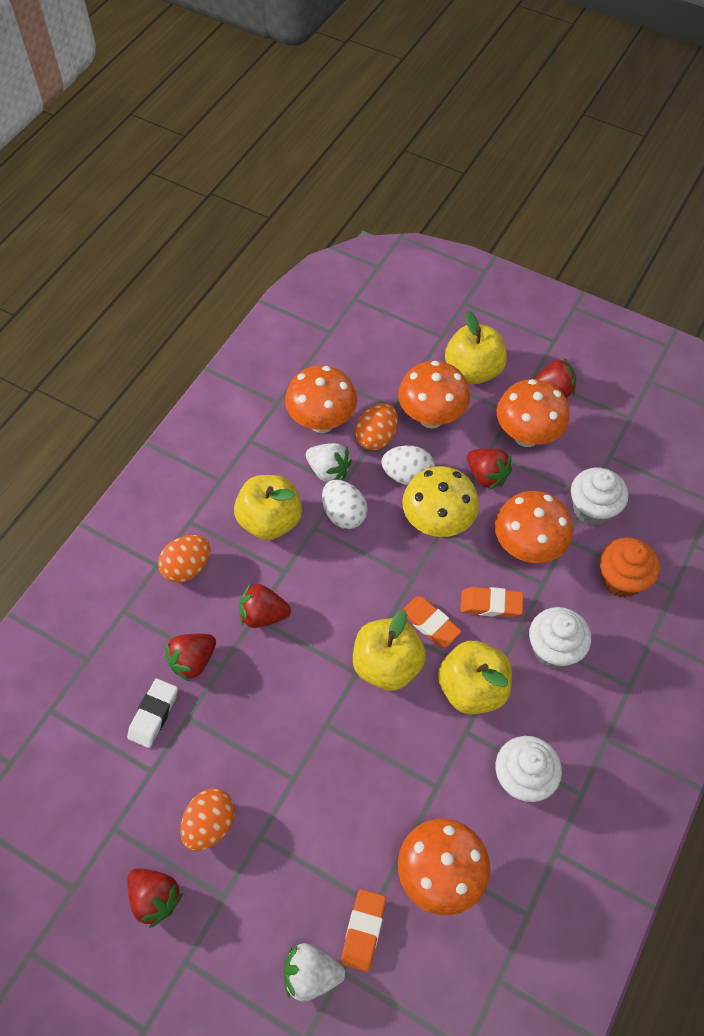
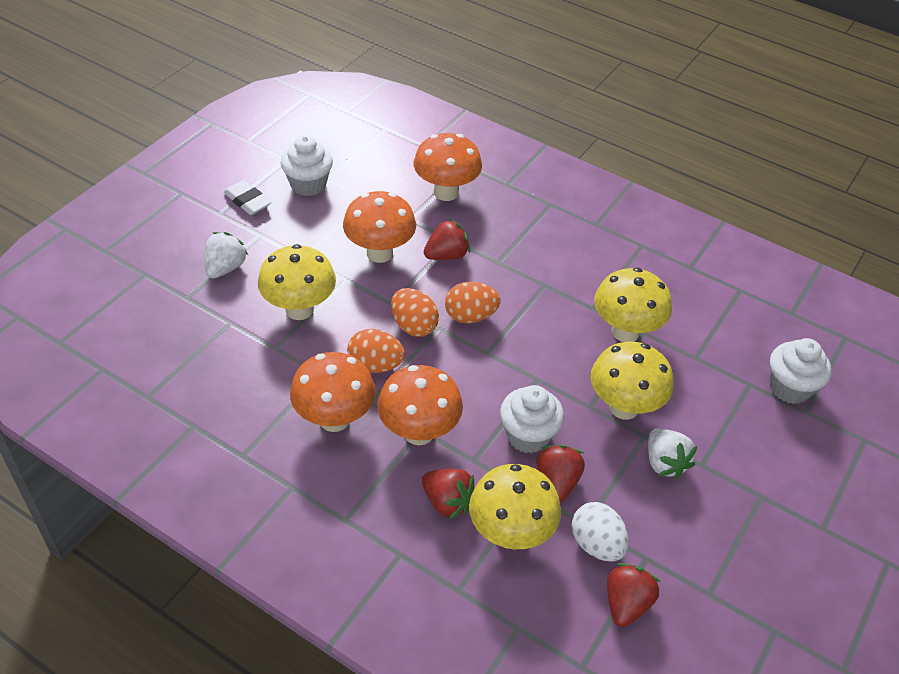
orange cupcake: 1 -> 0
orange eraser: 3 -> 0
orange mushroom: 5 -> 4
red strawberry: 5 -> 4
white egg: 2 -> 1
yellow apple: 4 -> 0
yellow mushroom: 1 -> 4

